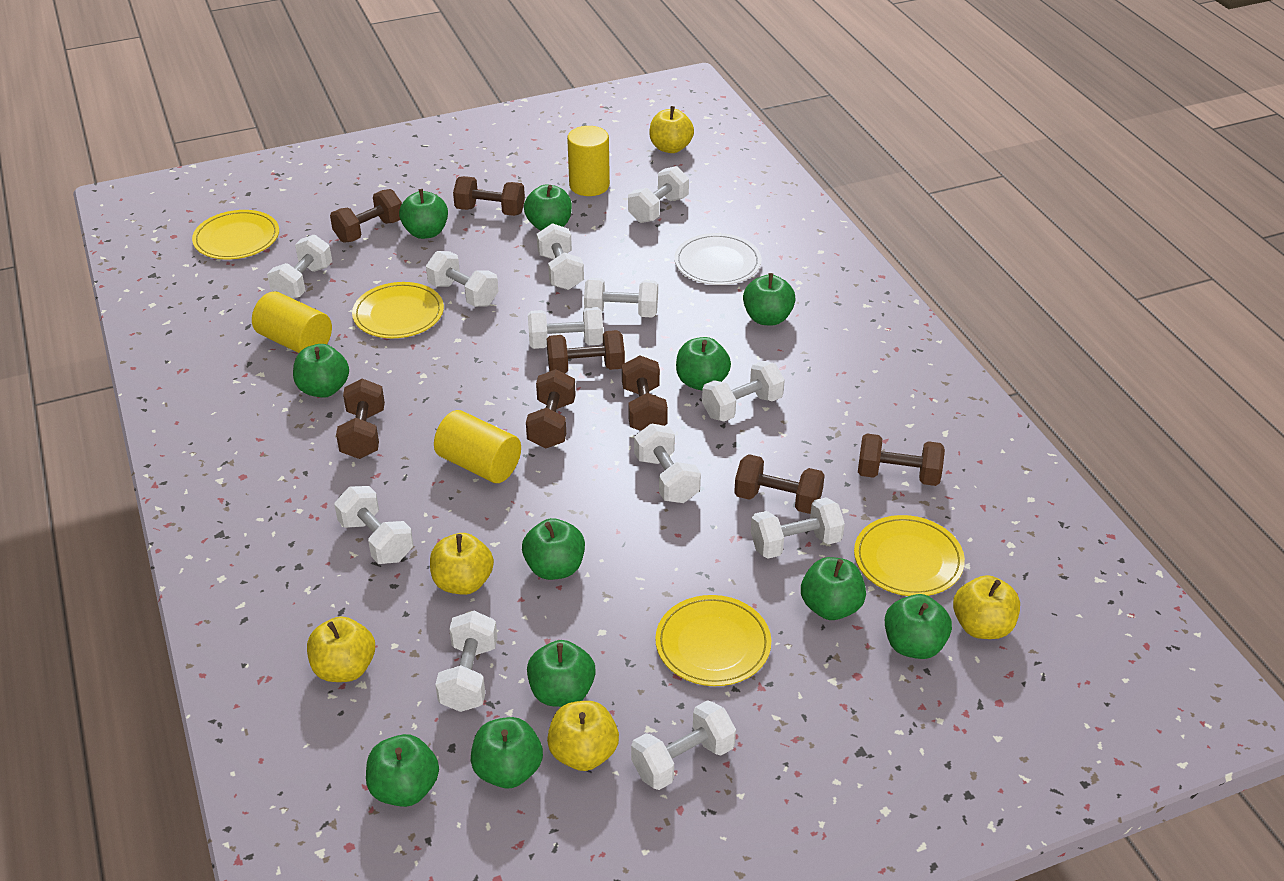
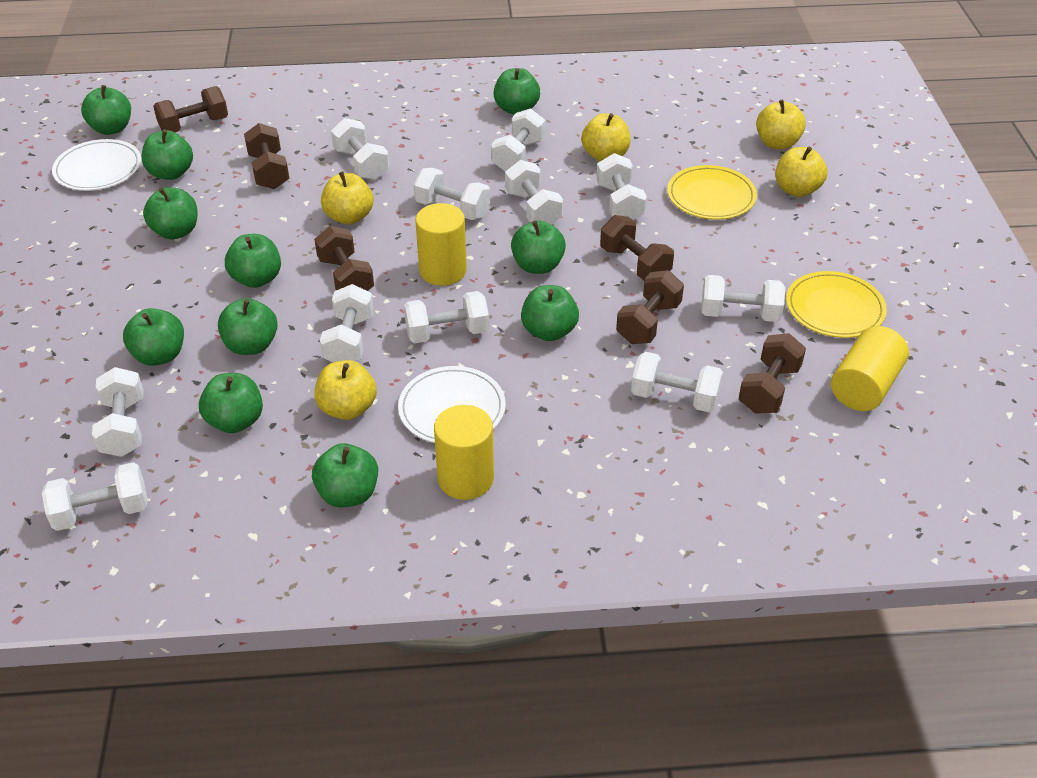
brown dumbbell: 8 -> 6
white dumbbell: 12 -> 11
white plate: 1 -> 2
yellow plate: 4 -> 2

